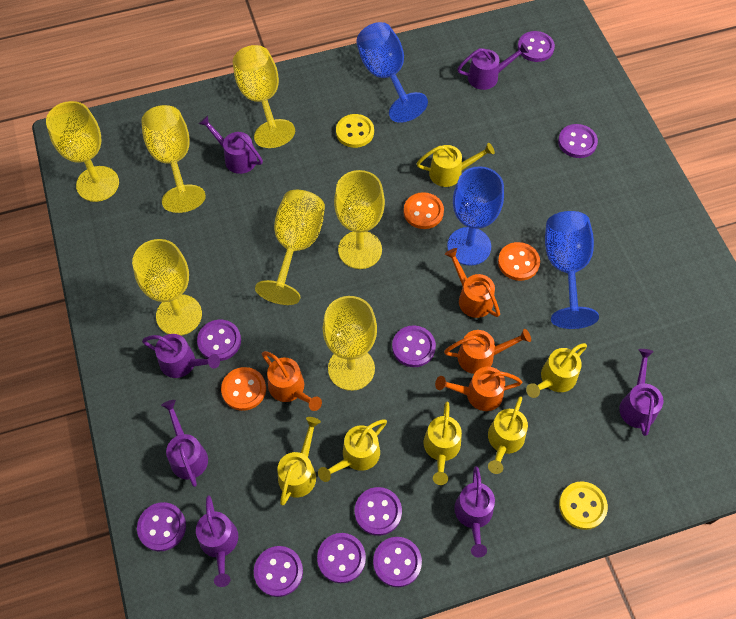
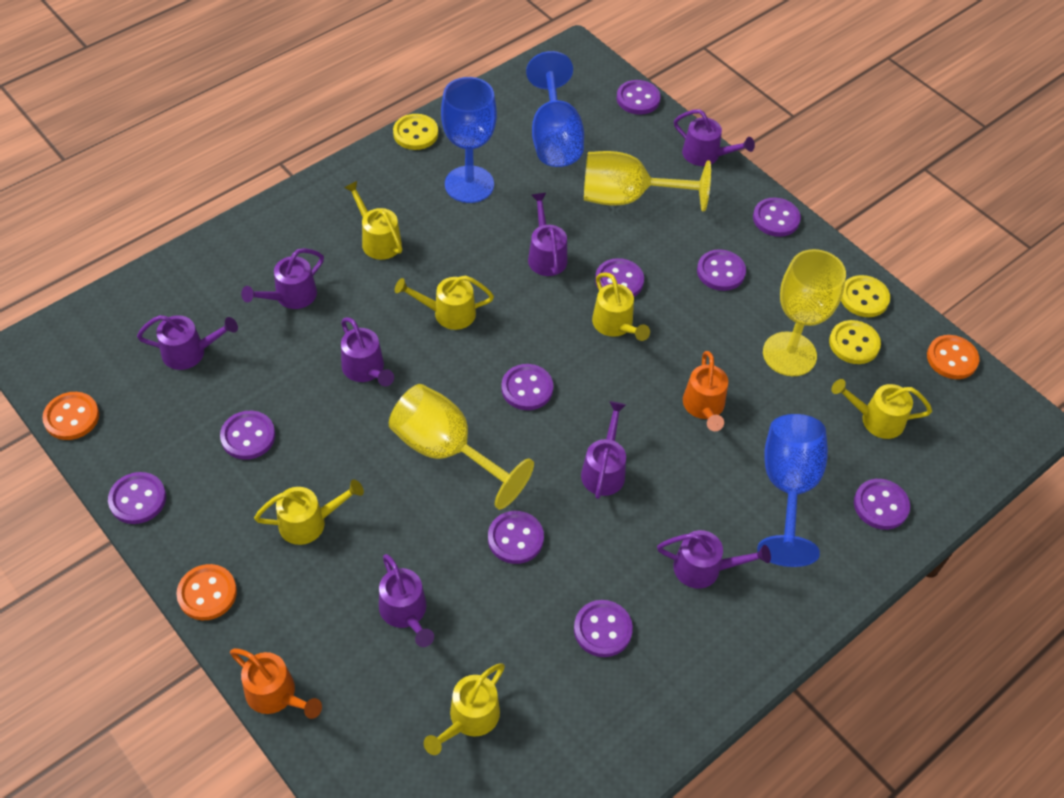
orange watering can: 4 -> 2
purple button: 9 -> 10
purple watering can: 7 -> 8
yellow button: 2 -> 3
yellow goblet: 7 -> 3

